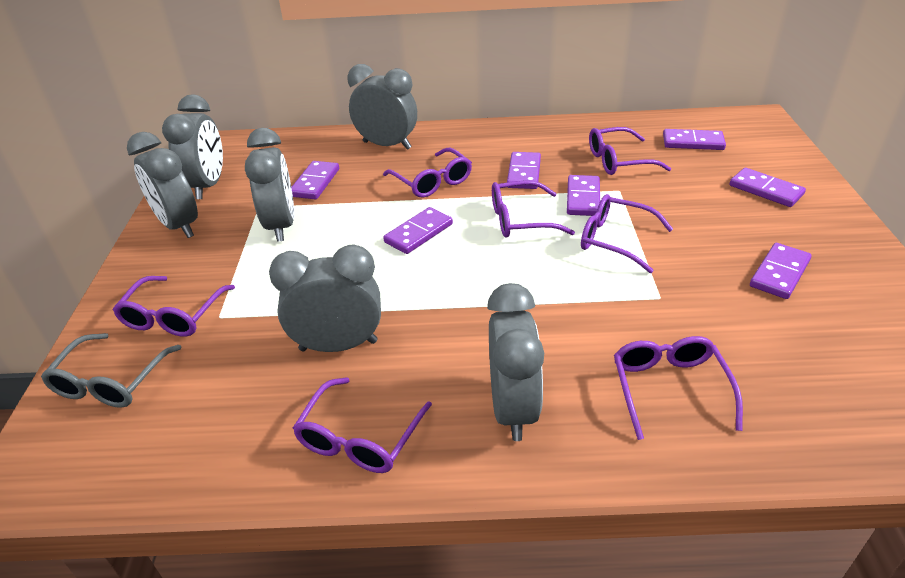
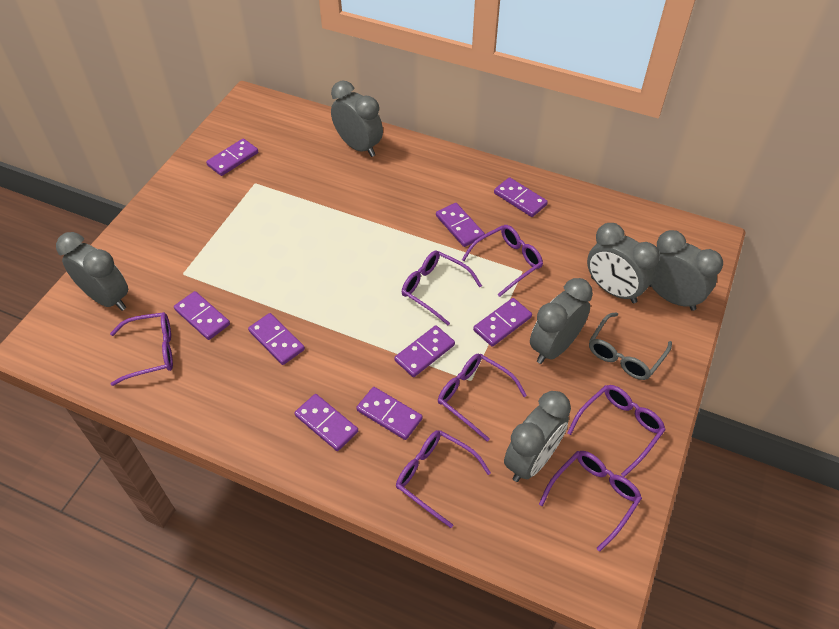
purple domino: 7 -> 9

